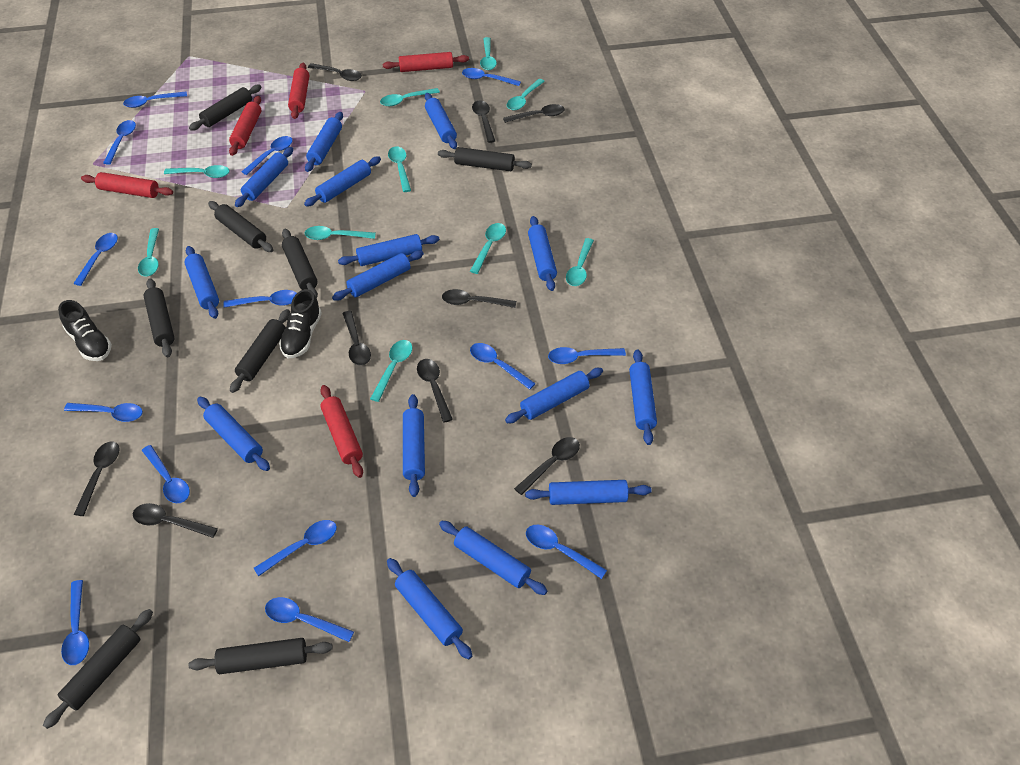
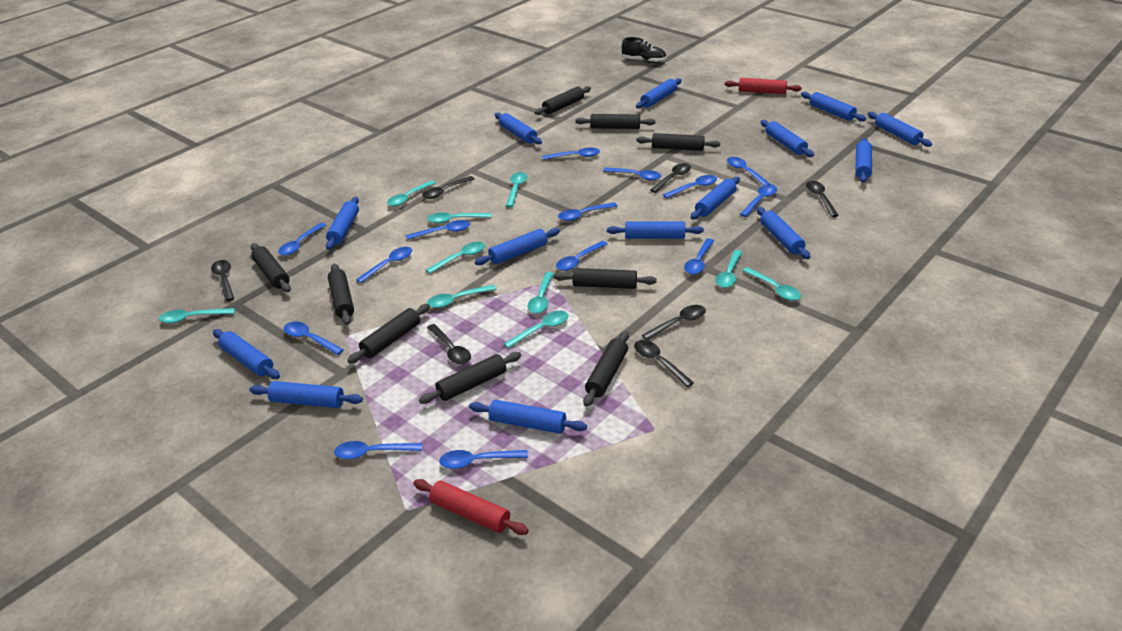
black rolling pin: 8 -> 9
black shoe: 2 -> 1
black spoon: 9 -> 7
blue rolling pin: 15 -> 14
red rolling pin: 5 -> 2

